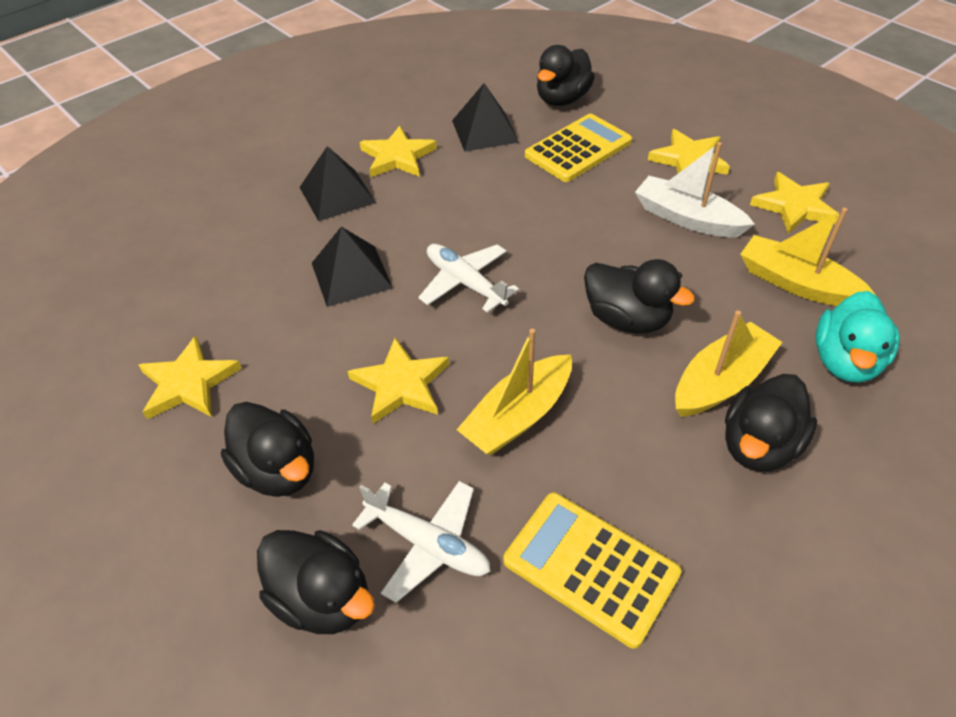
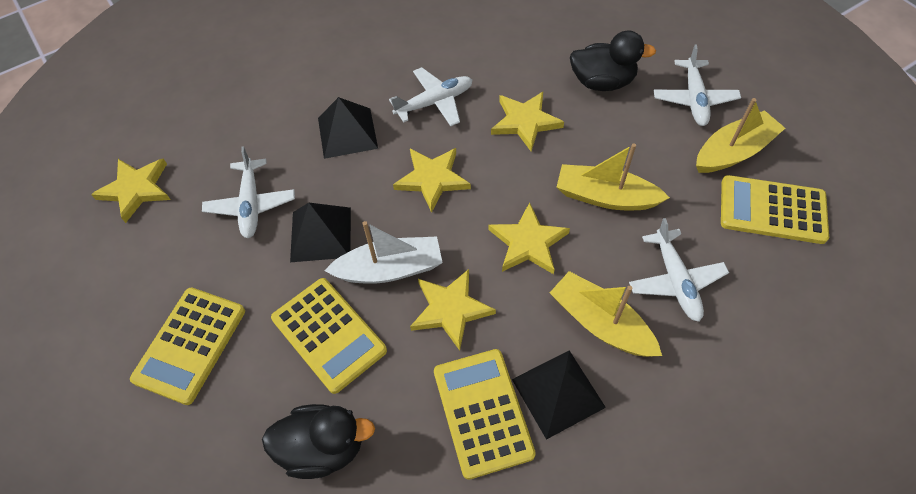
black duck: 5 -> 2
turquoise duck: 1 -> 0
white plane: 2 -> 4
yellow calculator: 2 -> 4

